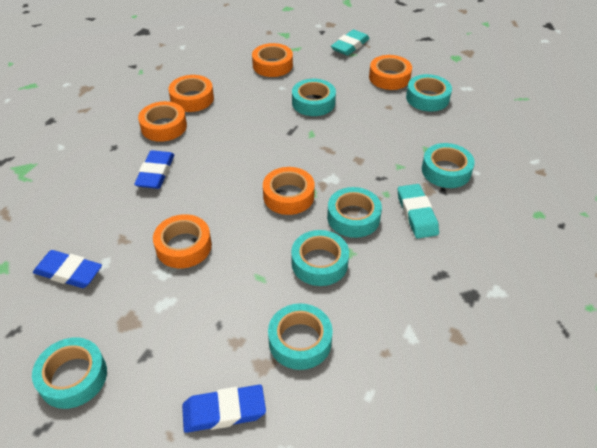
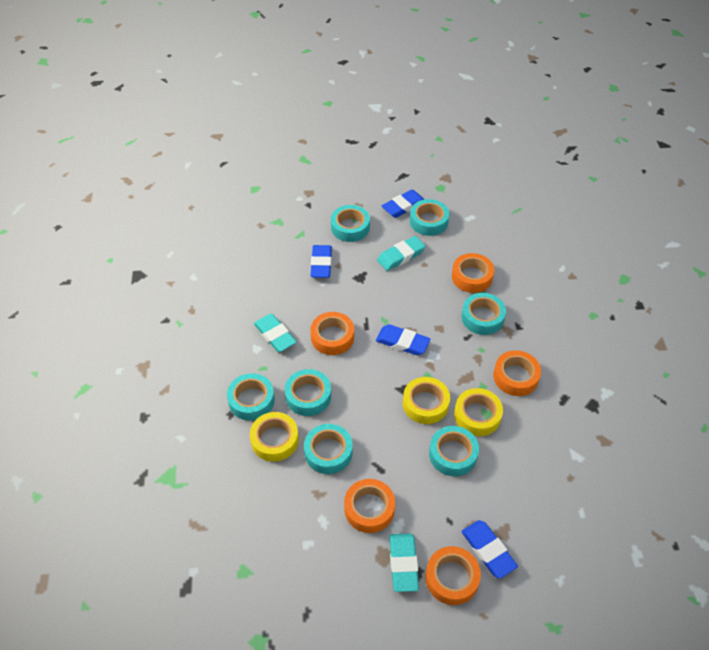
blue eraser: 3 -> 4
orange tape: 6 -> 5
turquoise eraser: 2 -> 3
yellow tape: 0 -> 3

